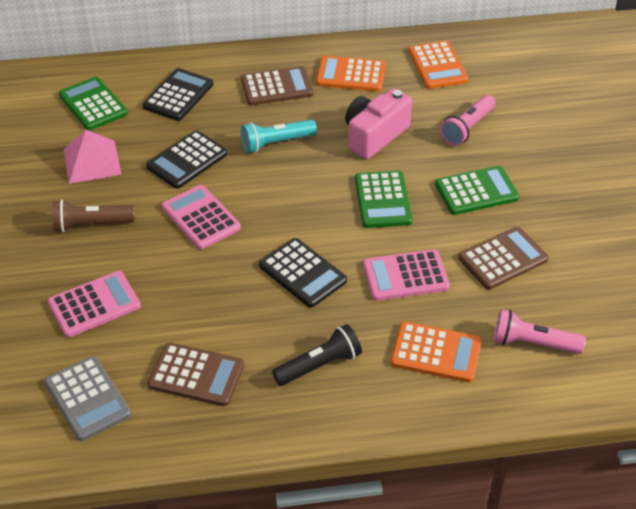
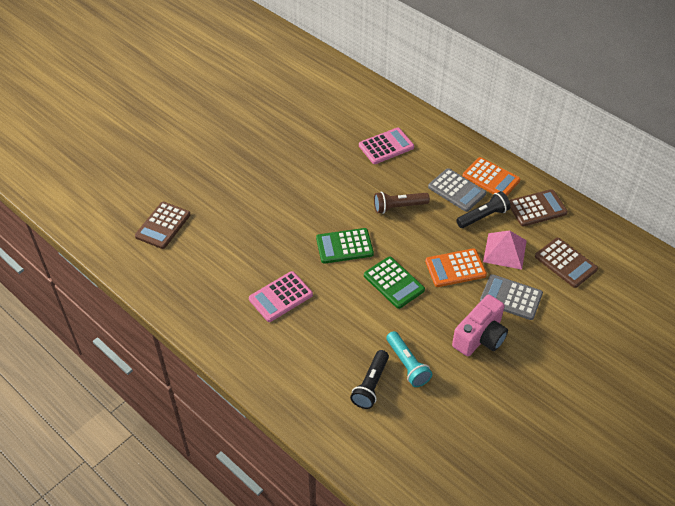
black calculator: 3 -> 0
black flashlight: 1 -> 2
green calculator: 3 -> 2
grey calculator: 1 -> 2
orange calculator: 3 -> 2
pink calculator: 3 -> 2
pink flashlight: 2 -> 0

